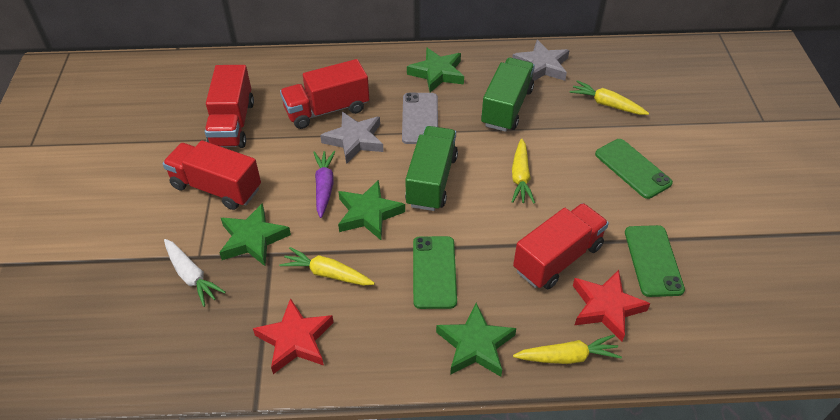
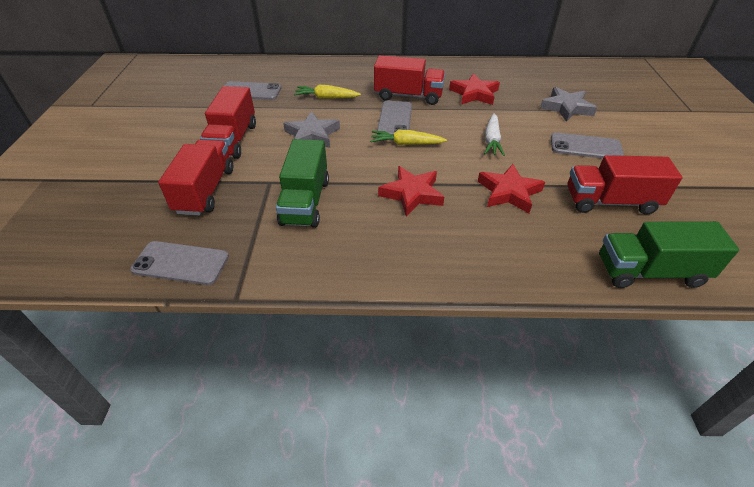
green phone: 3 -> 0
green star: 4 -> 0
grey phone: 1 -> 4
purple carrot: 1 -> 0
red star: 2 -> 3
yellow carrot: 4 -> 2

